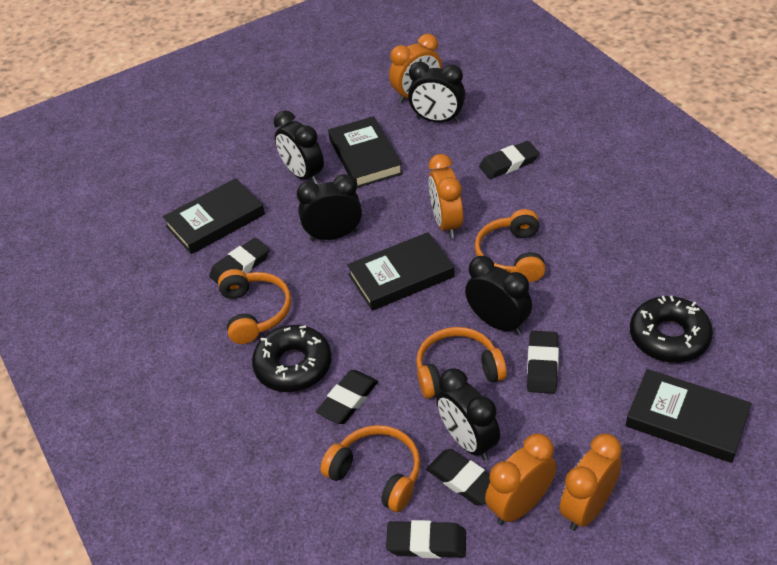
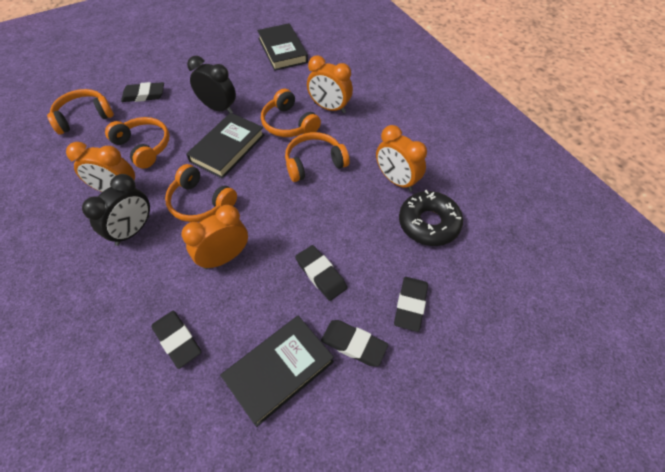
black book: 4 -> 3
black clock: 5 -> 2
black donut: 2 -> 1
black eraser: 6 -> 5
orange headphones: 4 -> 5

